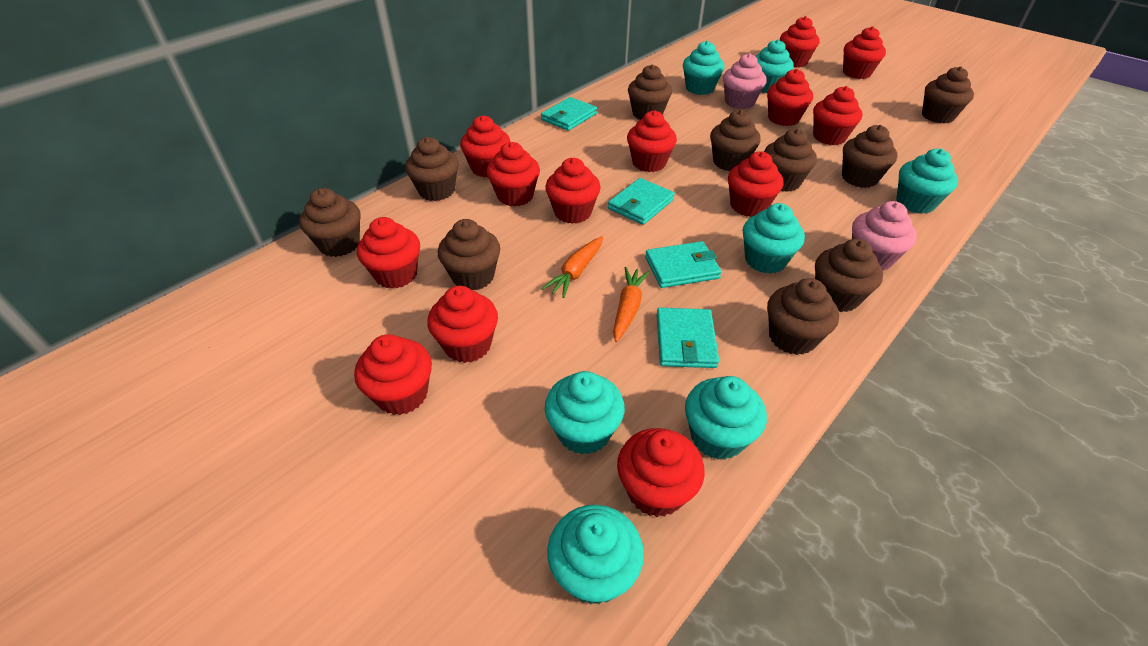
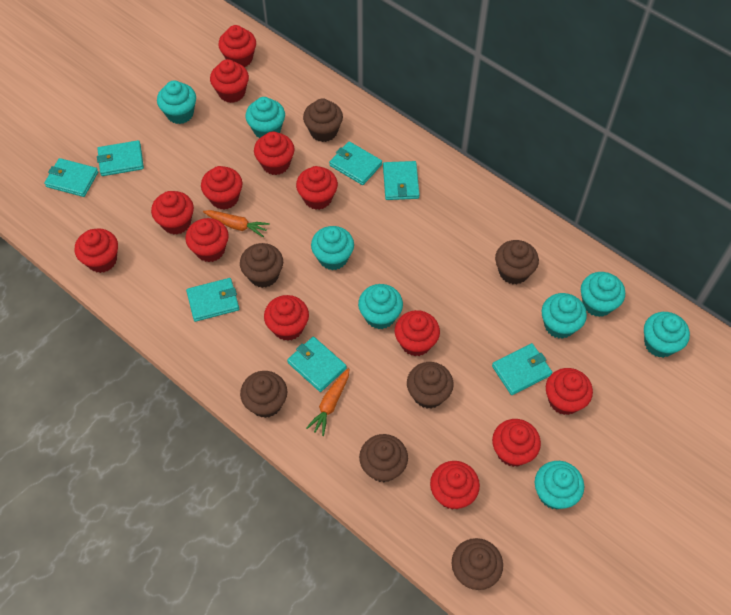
brown cupcake: 10 -> 7
pink cupcake: 2 -> 0
turquoise cupcake: 7 -> 8
turquoise wallet: 4 -> 7

